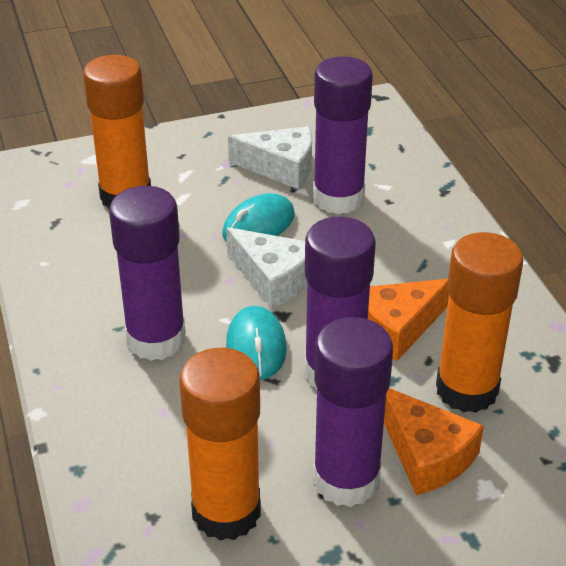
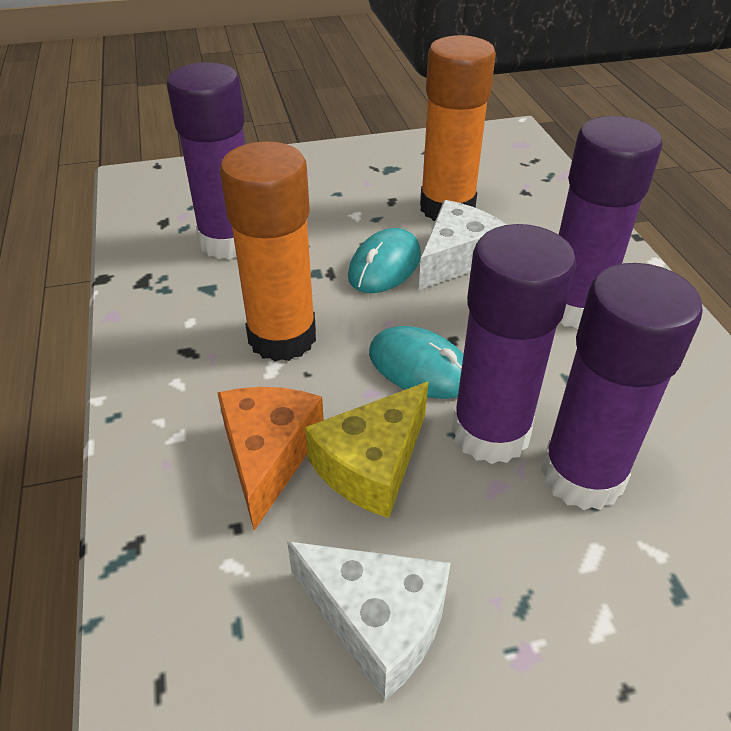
orange cheese: 2 -> 1
orange glue stick: 3 -> 2
yellow cheese: 0 -> 1

